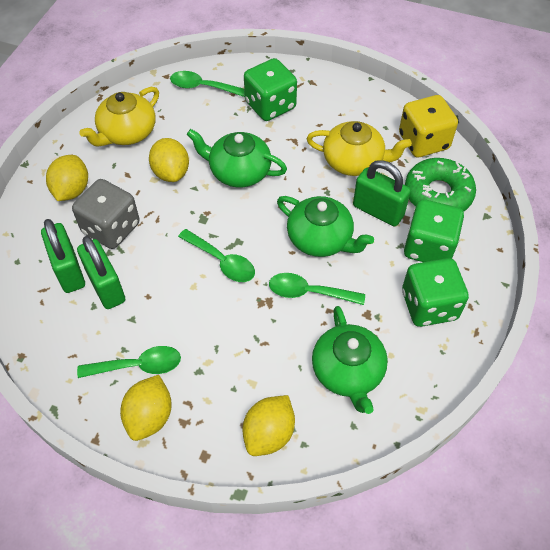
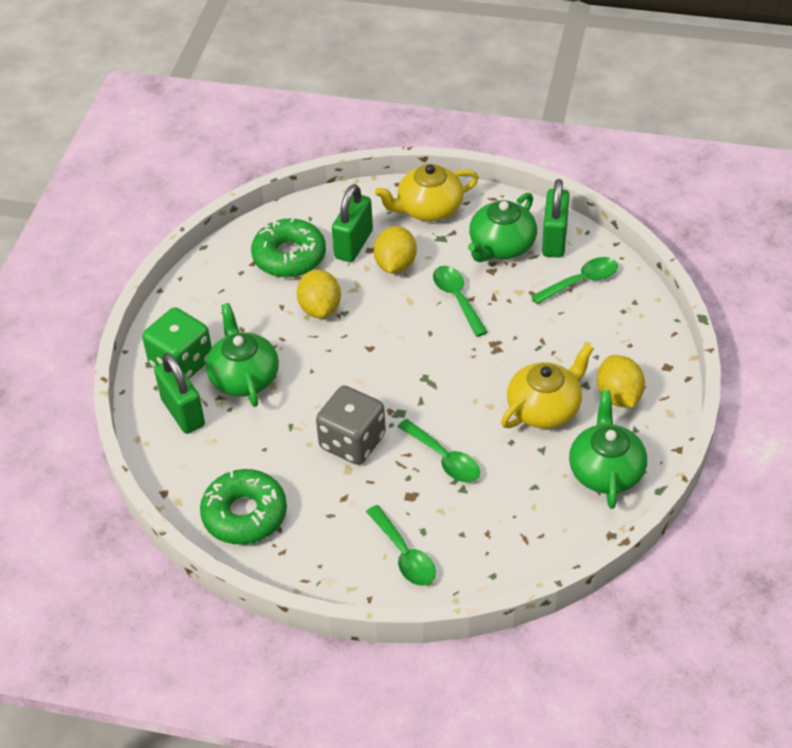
green dice: 3 -> 1
green donut: 1 -> 2
yellow dice: 1 -> 0
yellow lemon: 4 -> 3

